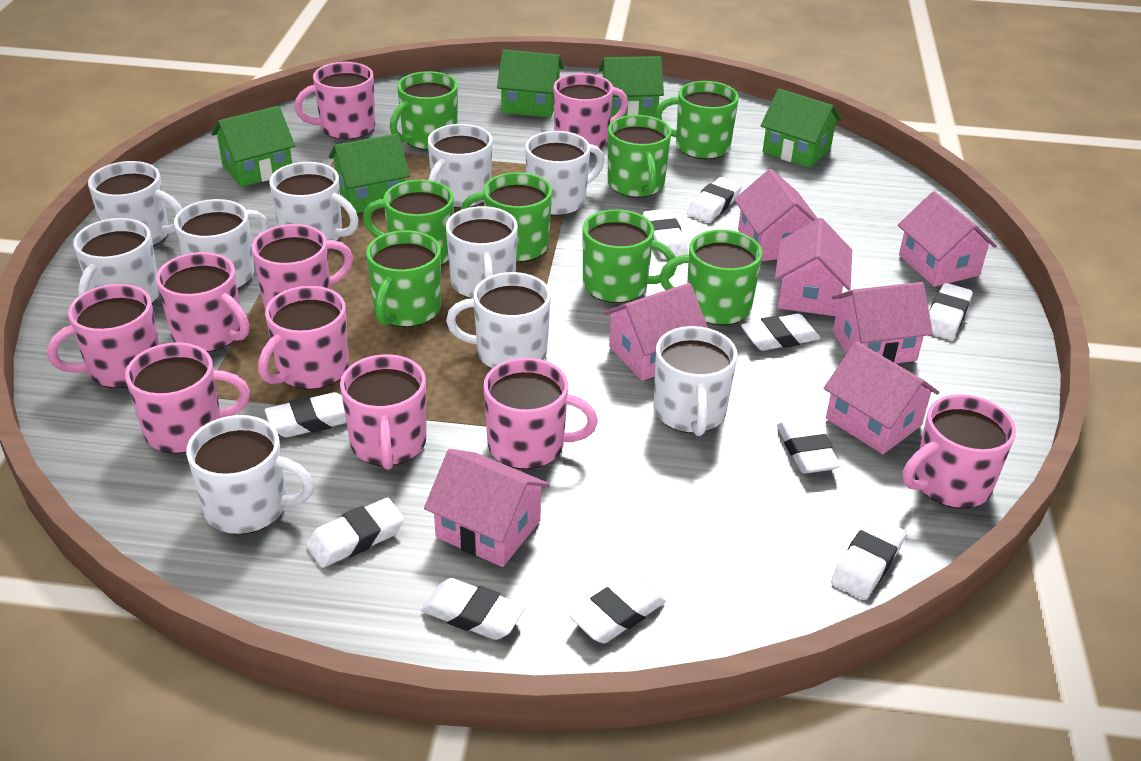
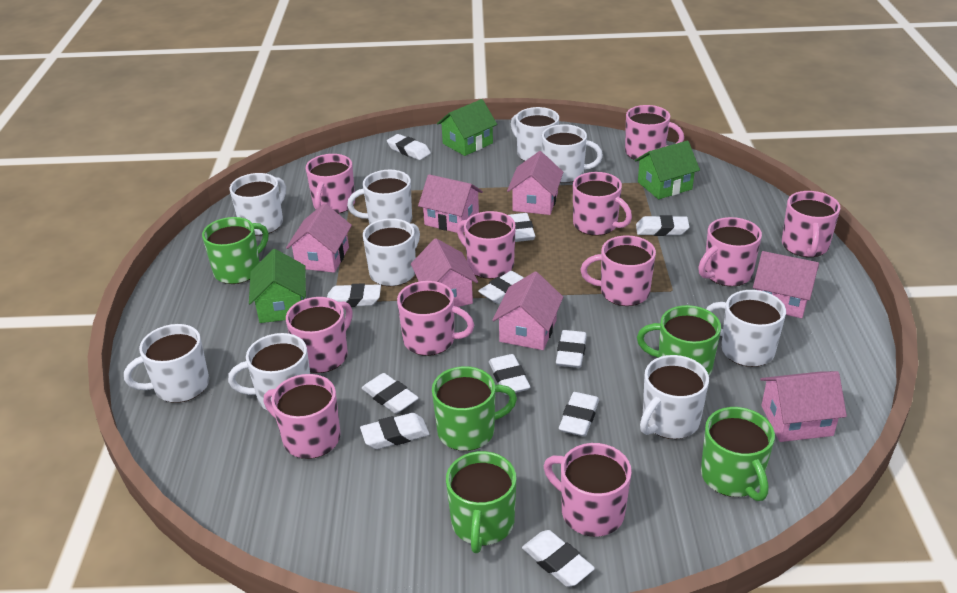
green house: 5 -> 3
green mug: 8 -> 5
pink mug: 10 -> 11
white eraser: 10 -> 11
white mug: 10 -> 9

